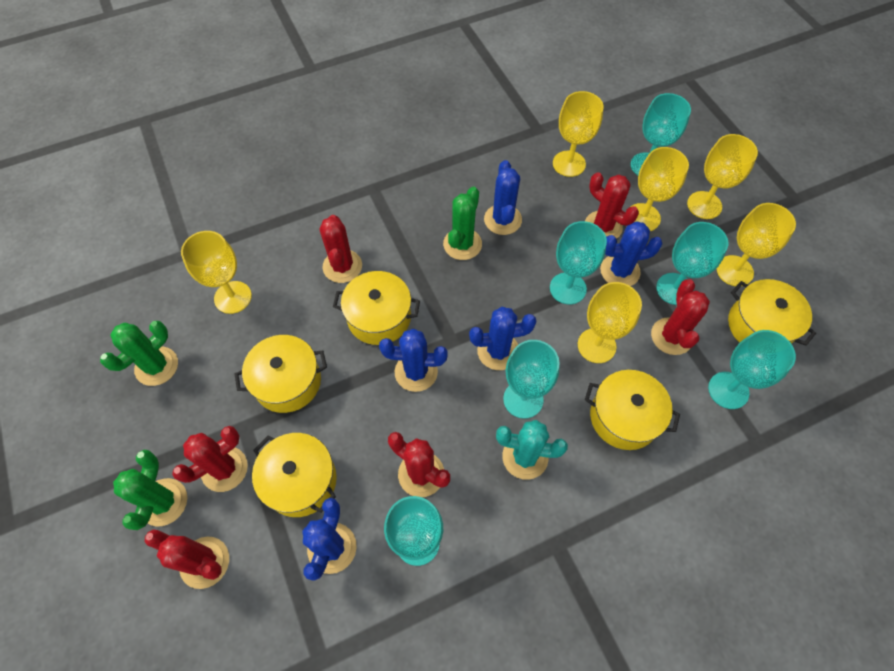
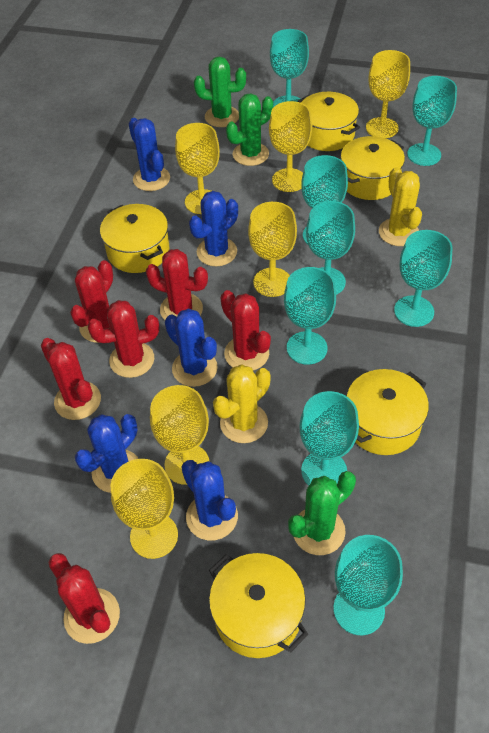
turquoise cactus: 1 -> 0
turquoise goblet: 6 -> 8
yellow cactus: 0 -> 2

